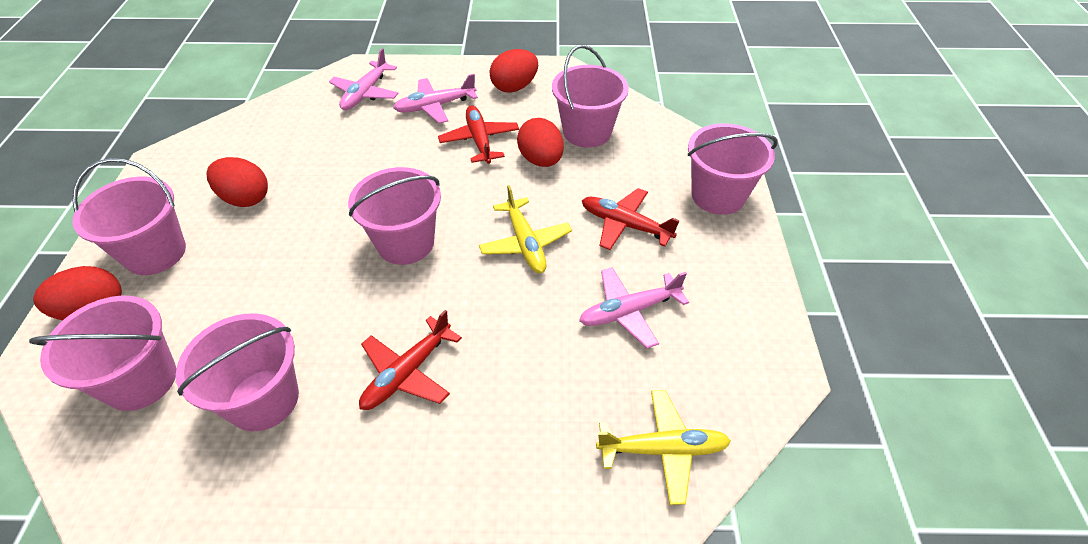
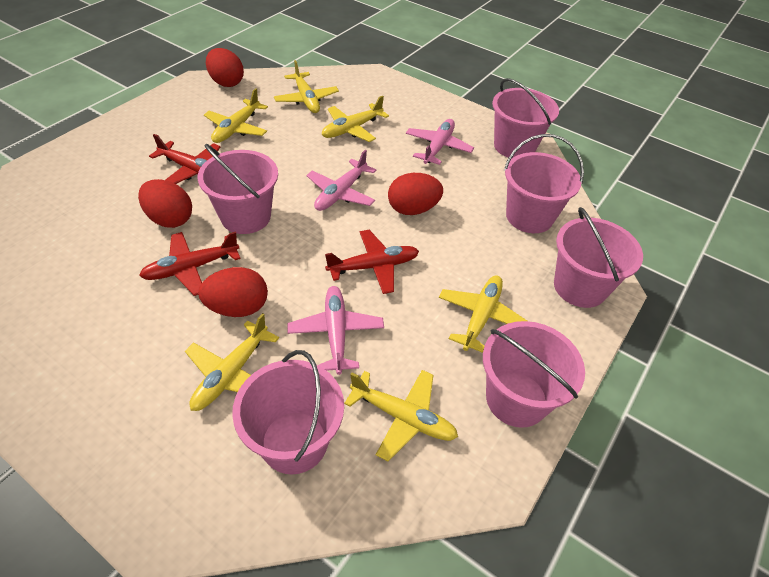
yellow plane: 2 -> 6

